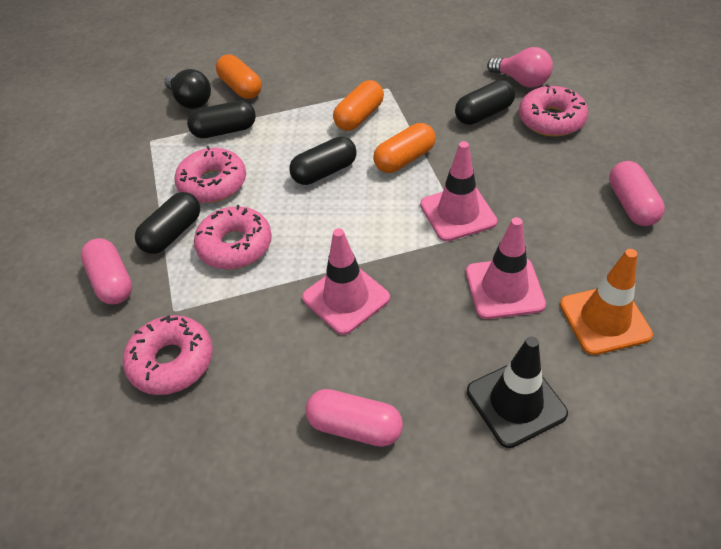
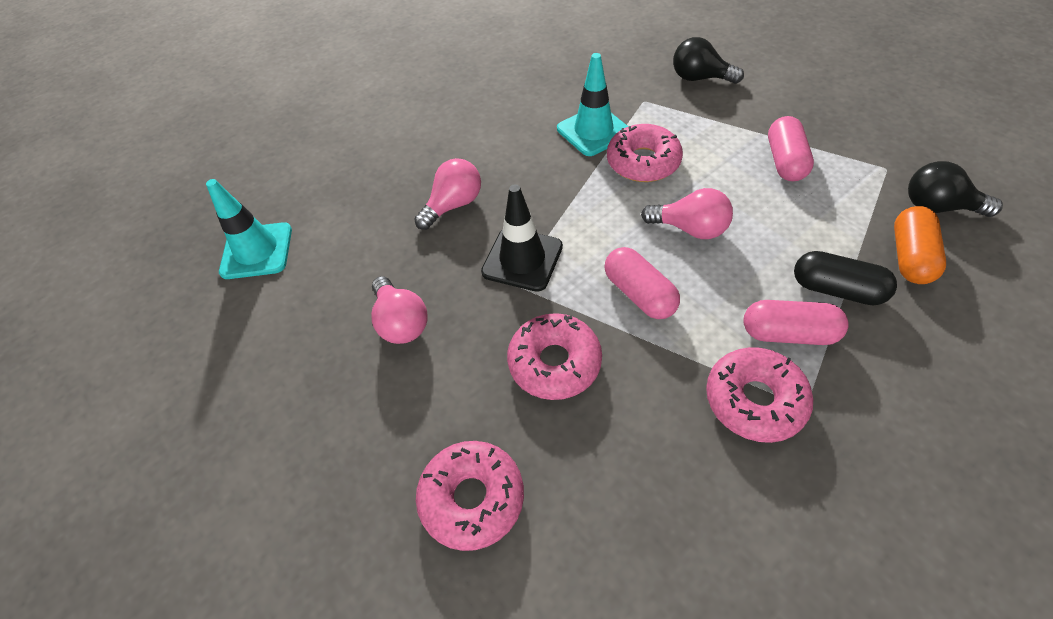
black capsule: 4 -> 1
black light bulb: 1 -> 2
orange capsule: 3 -> 1
orange traffic cone: 1 -> 0
pink light bulb: 1 -> 3
pink traffic cone: 3 -> 0
turquoise traffic cone: 0 -> 2

